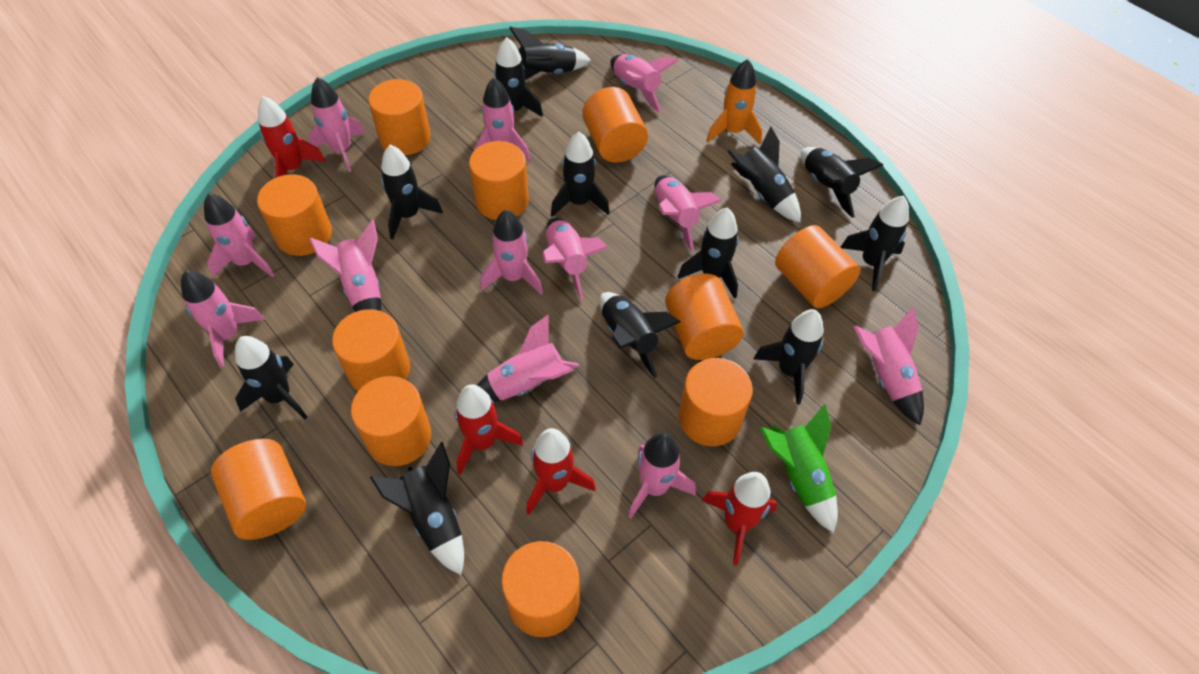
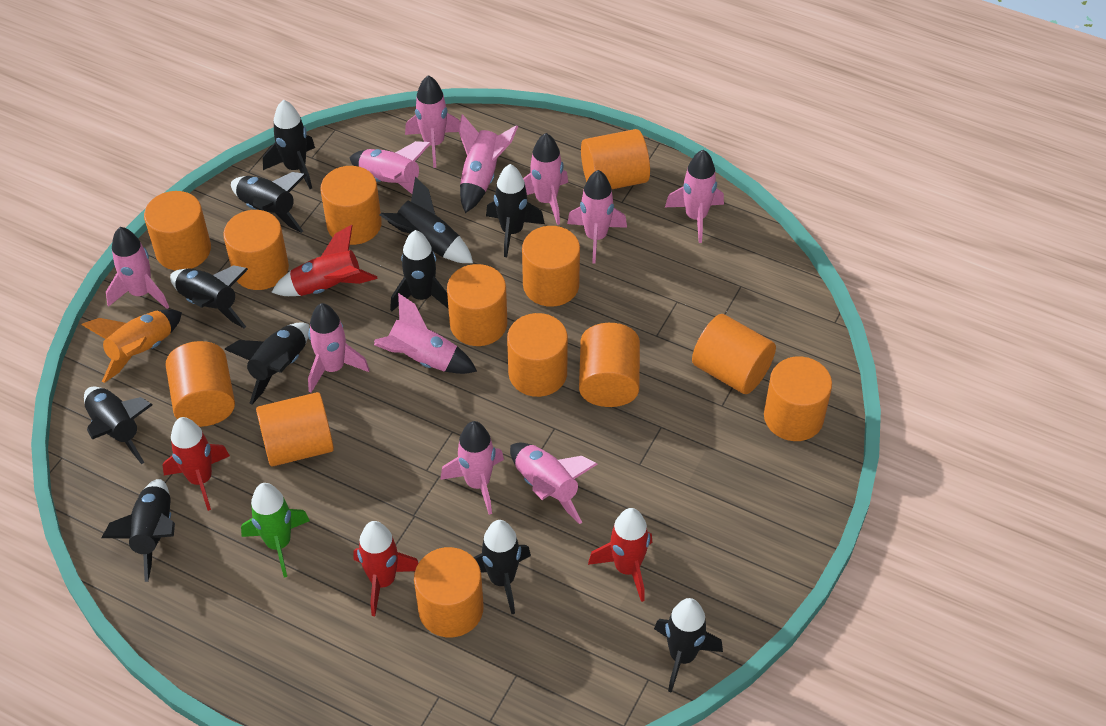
black rocket: 12 -> 11
orange cylinder: 11 -> 13
pink rocket: 12 -> 11

